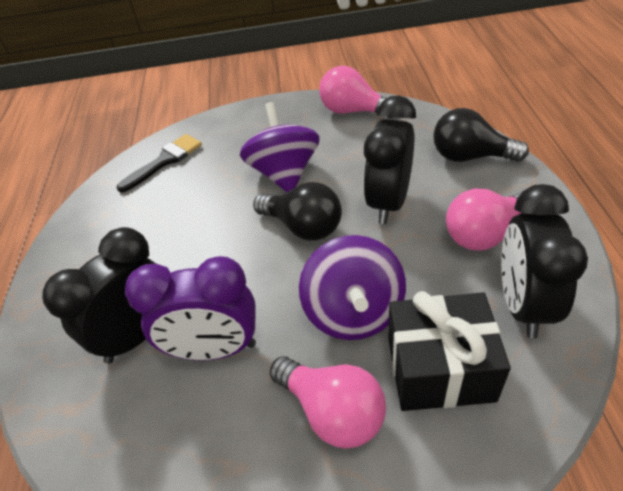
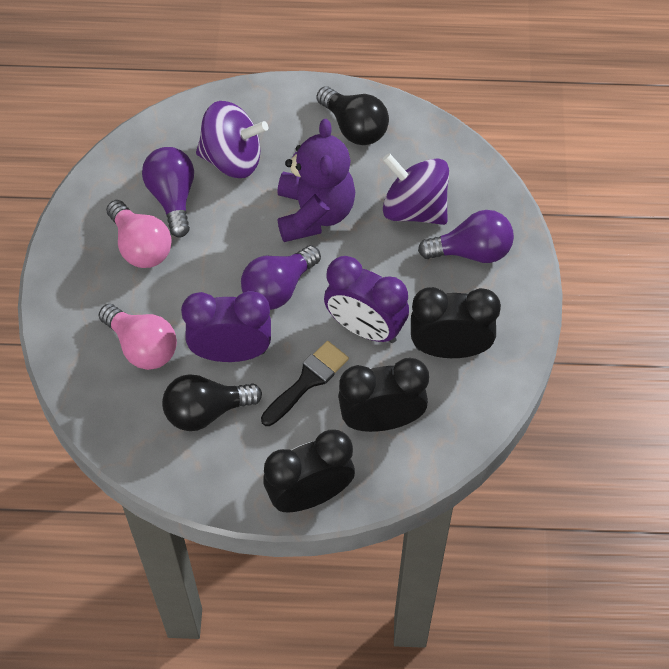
black gift: 1 -> 0
pink light bulb: 3 -> 2
purple clock: 1 -> 2
purple light bulb: 0 -> 3
purple teddy bear: 0 -> 1

